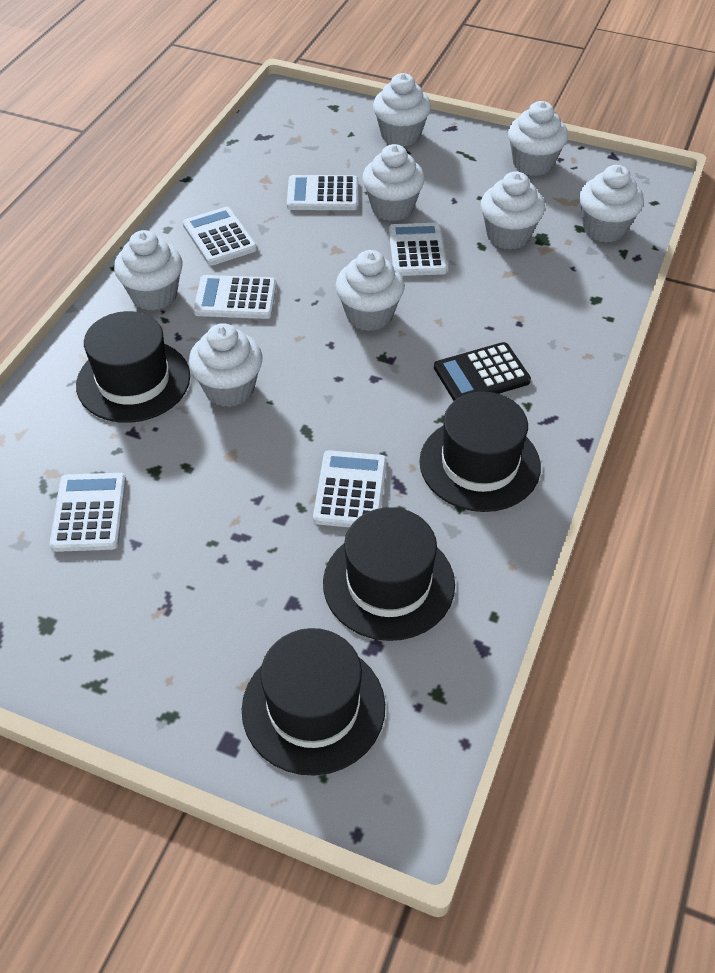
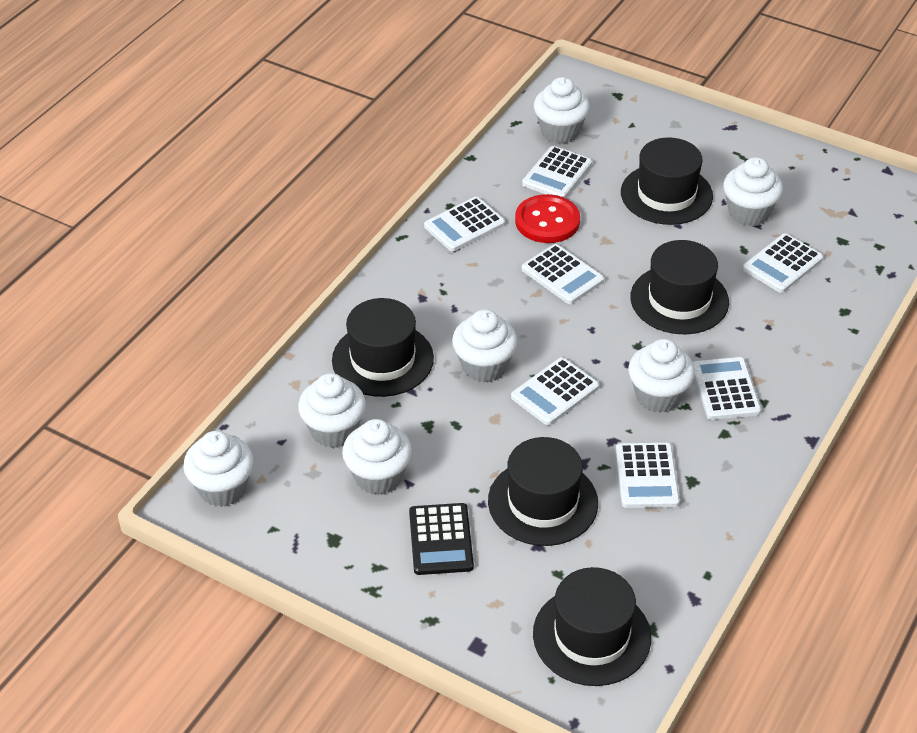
black hat: 4 -> 5
red button: 0 -> 1
white calculator: 6 -> 7
white cupcake: 8 -> 7

